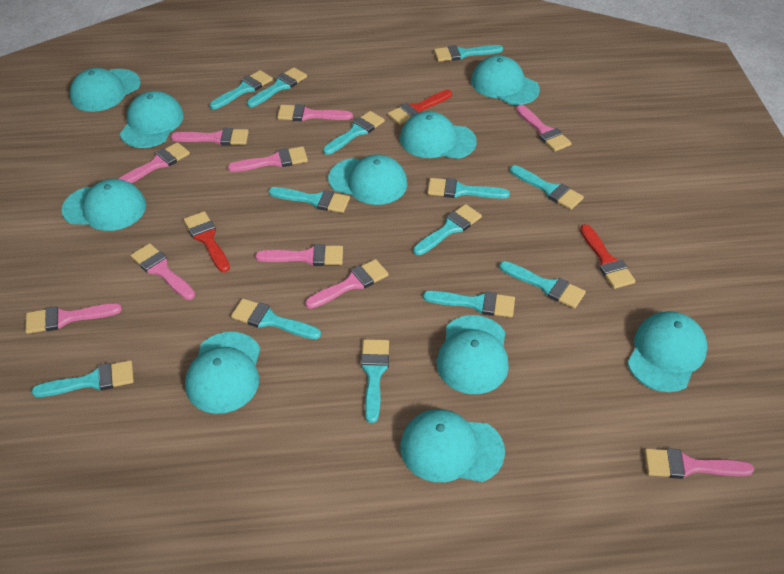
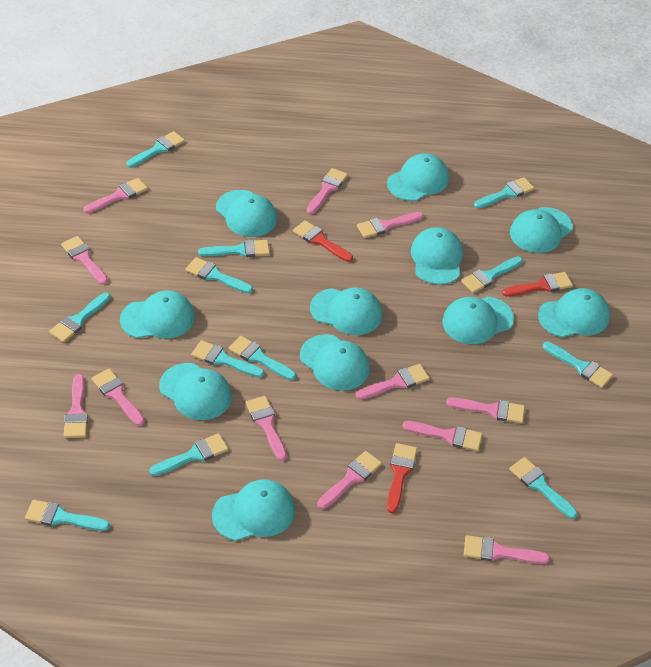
pink brush: 10 -> 12
turquoise brush: 13 -> 12
turquoise cap: 10 -> 11

